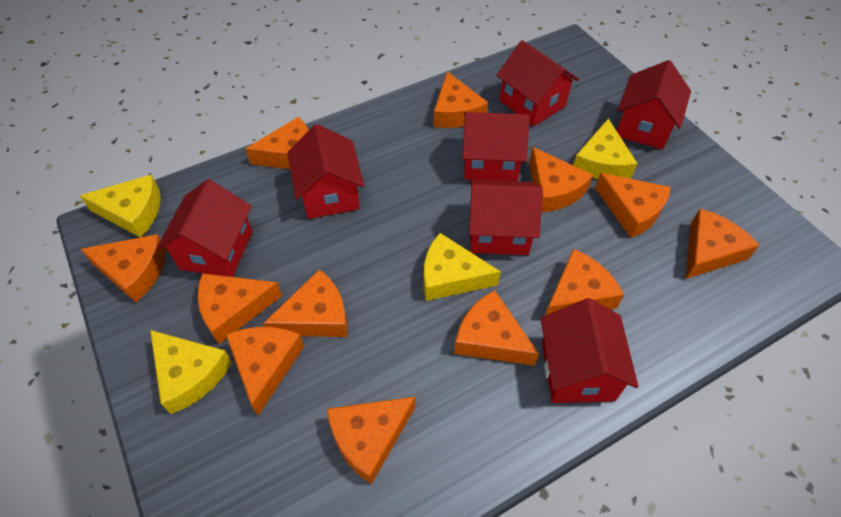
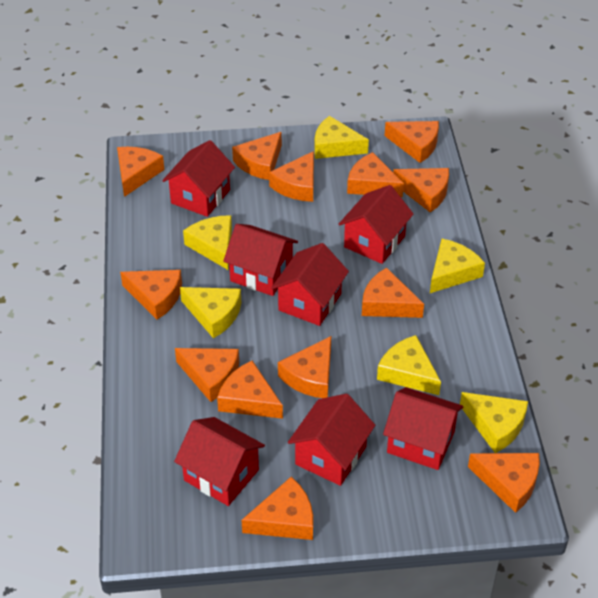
orange cheese: 12 -> 13
yellow cheese: 4 -> 6

